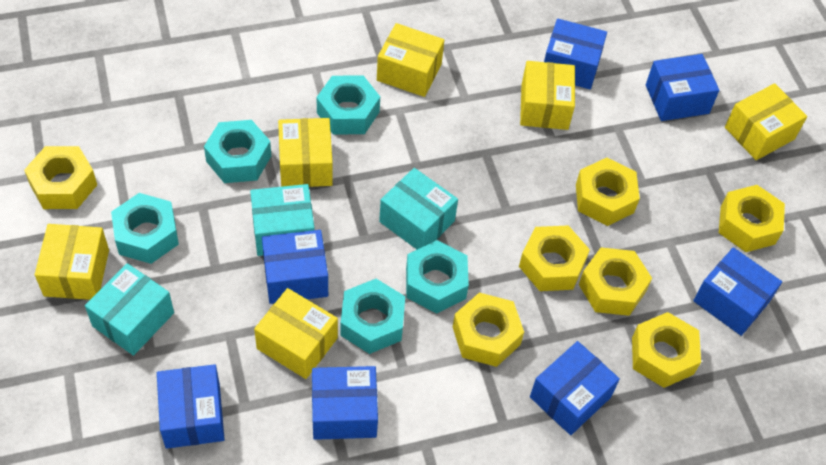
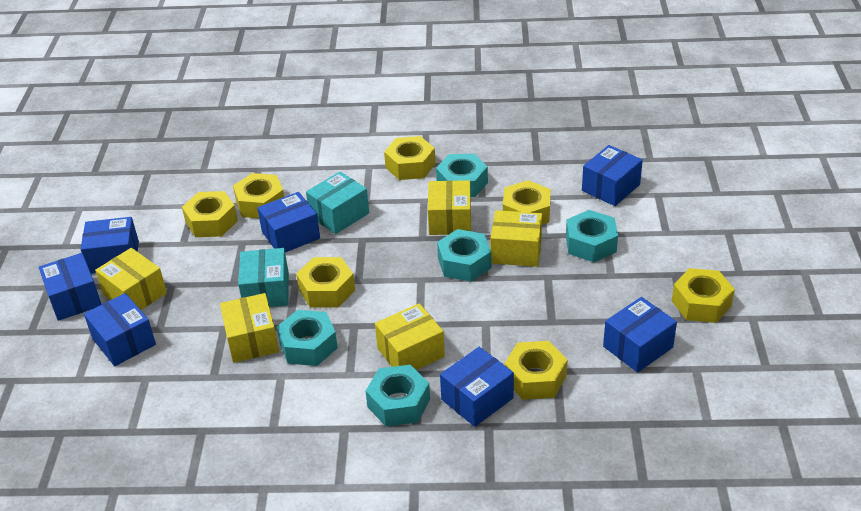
turquoise box: 3 -> 2
yellow box: 6 -> 5

